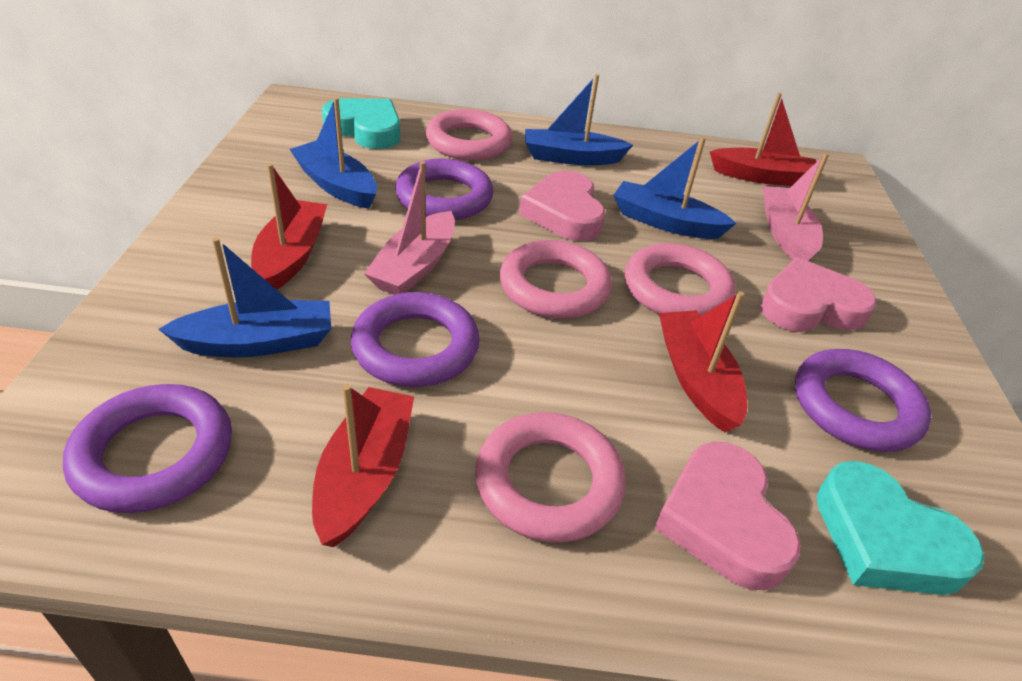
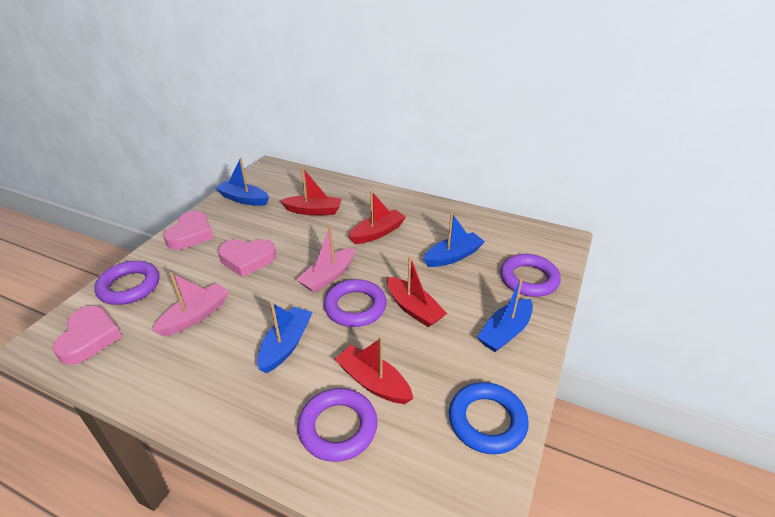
blue ring: 0 -> 1
pink ring: 4 -> 0
turquoise heart: 2 -> 0

